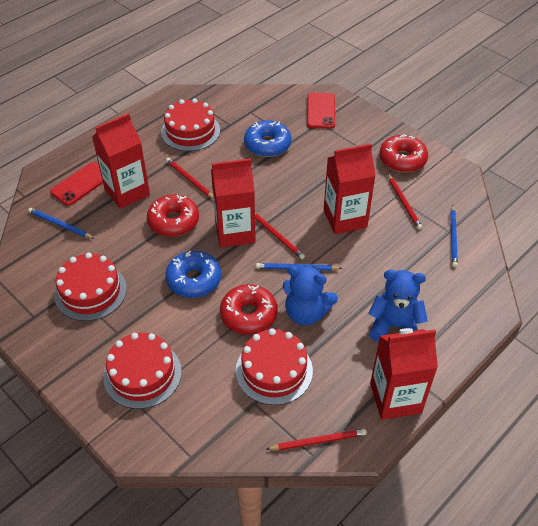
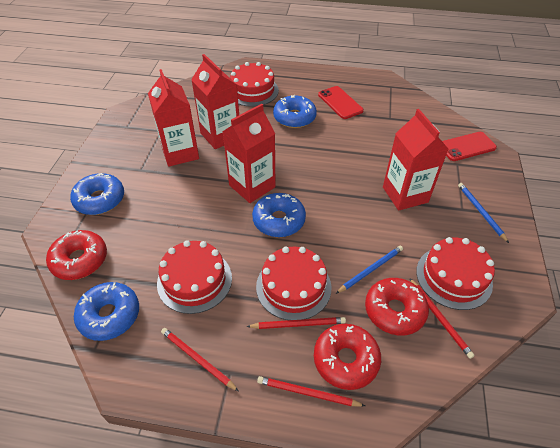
blue donut: 2 -> 4
blue pencil: 3 -> 2
blue teddy bear: 2 -> 0

